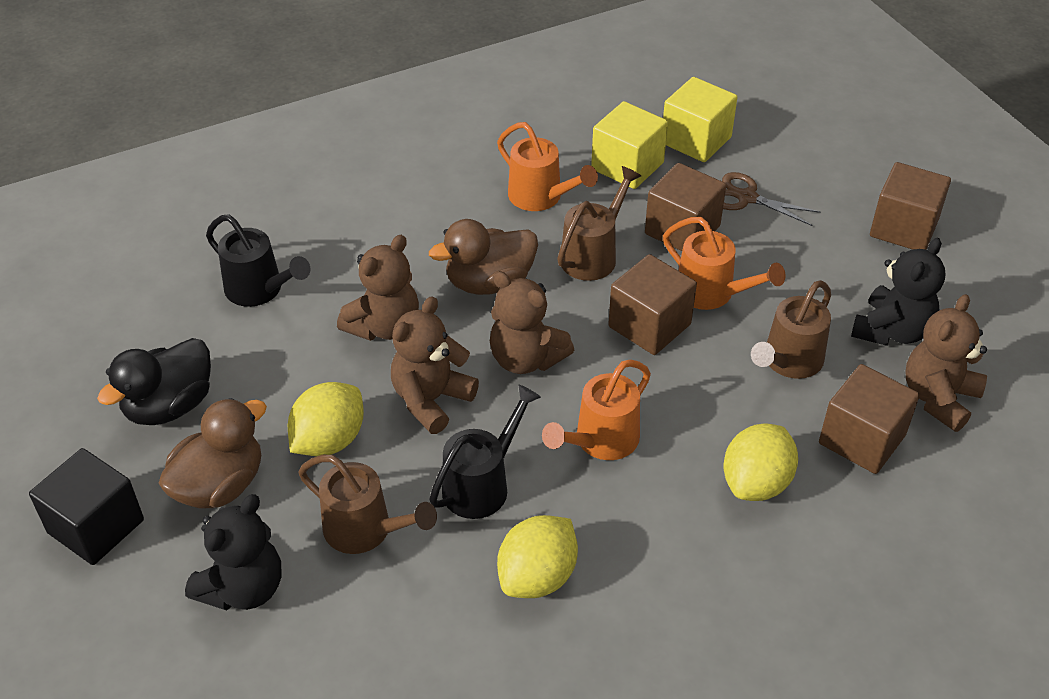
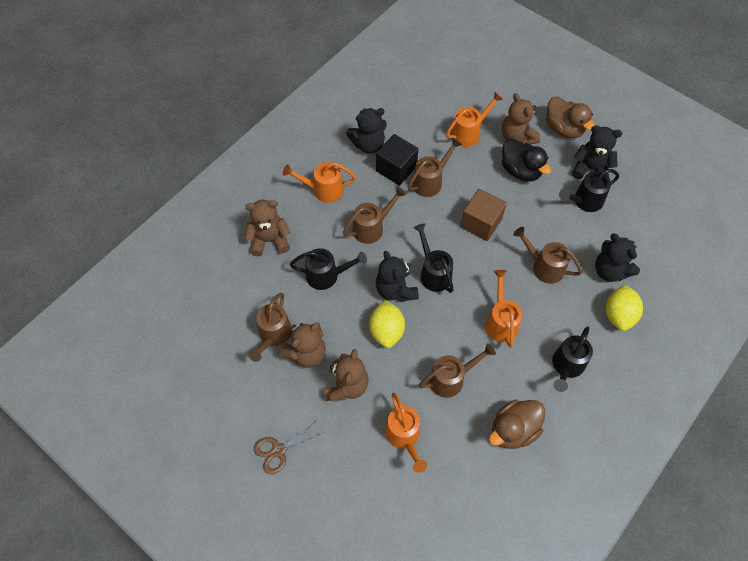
black teddy bear: 2 -> 4
black watering can: 2 -> 4
brown cube: 4 -> 1
brown watering can: 3 -> 5
orange watering can: 3 -> 4
yellow cube: 2 -> 0
yellow lemon: 3 -> 2

